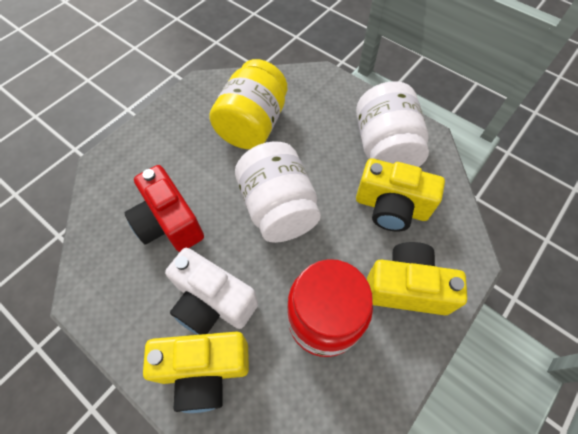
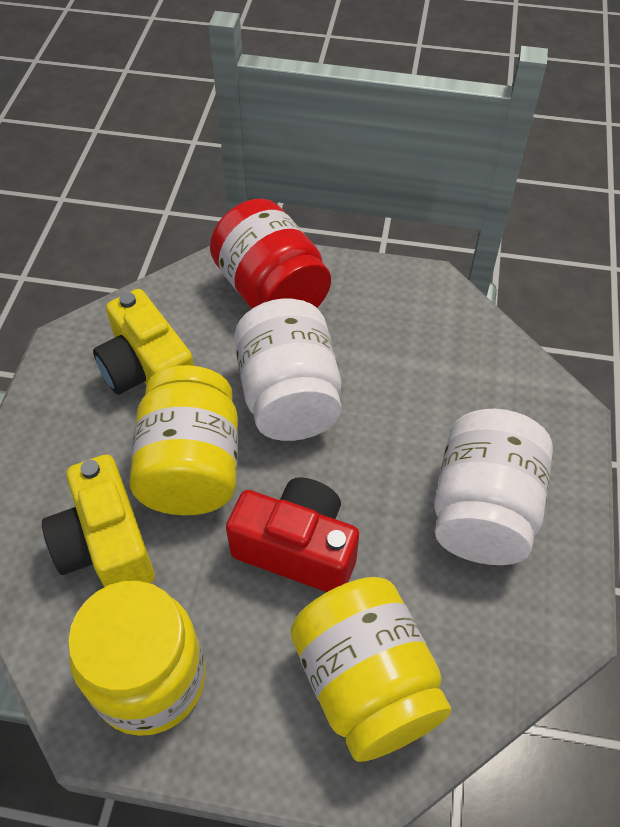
white camera: 1 -> 0
yellow camera: 3 -> 2
yellow jar: 1 -> 3

